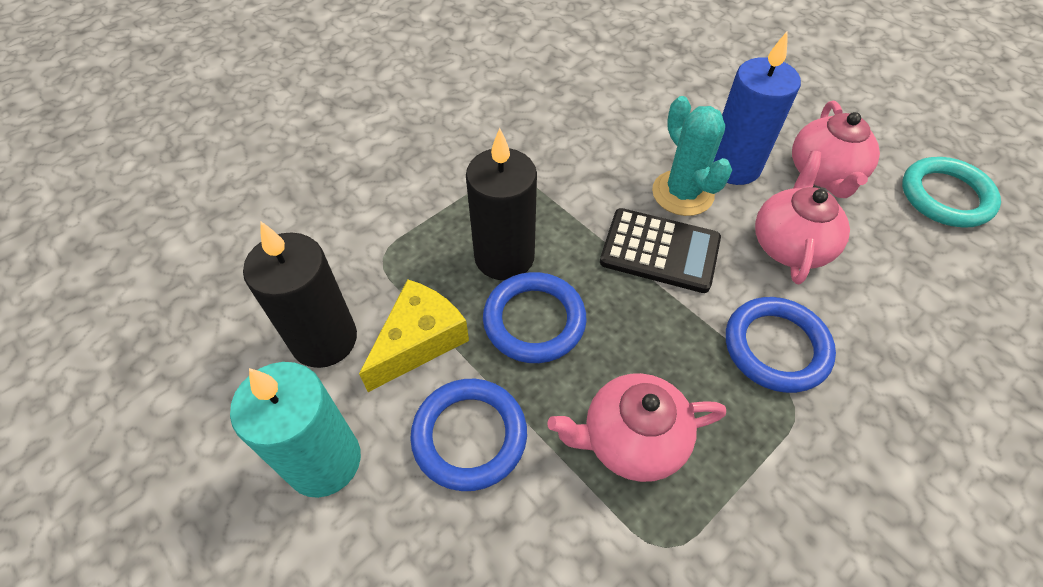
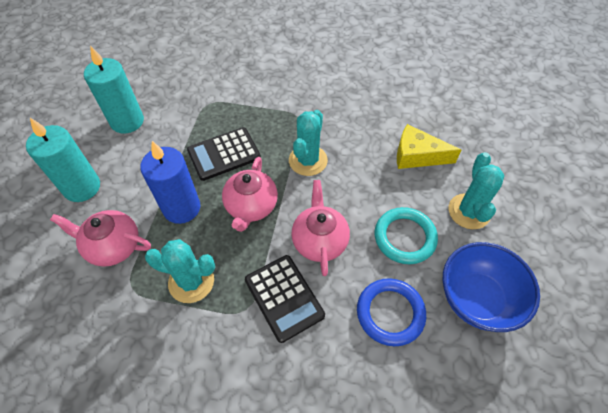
black calculator: 1 -> 2
black candle: 2 -> 0
blue bowl: 0 -> 1
blue ring: 3 -> 1
turquoise cactus: 1 -> 3
turquoise candle: 1 -> 2

